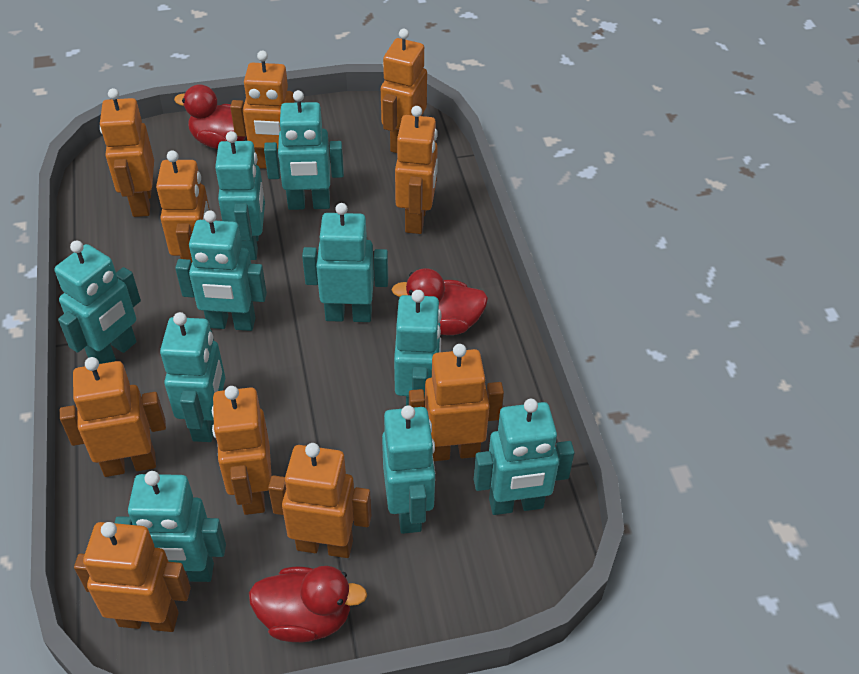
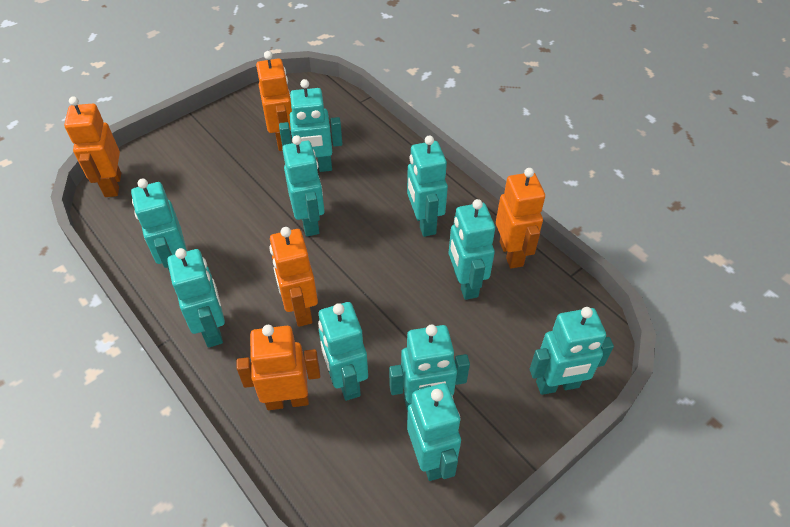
orange robot: 10 -> 5
red duck: 3 -> 0

